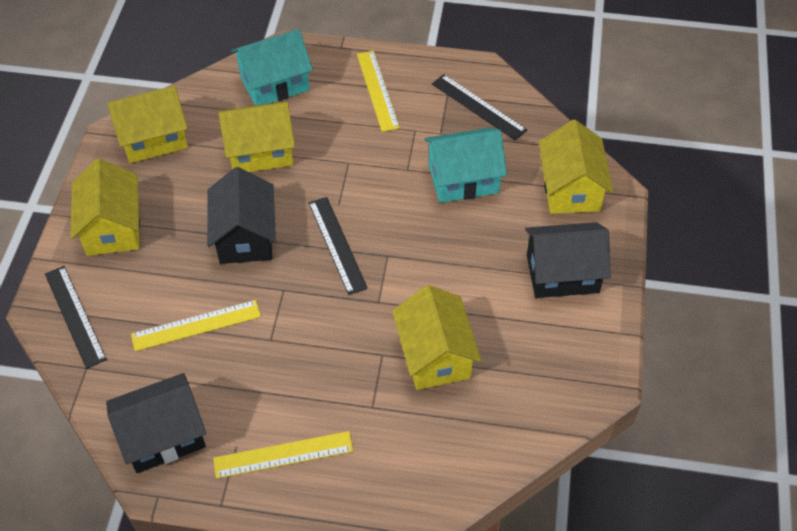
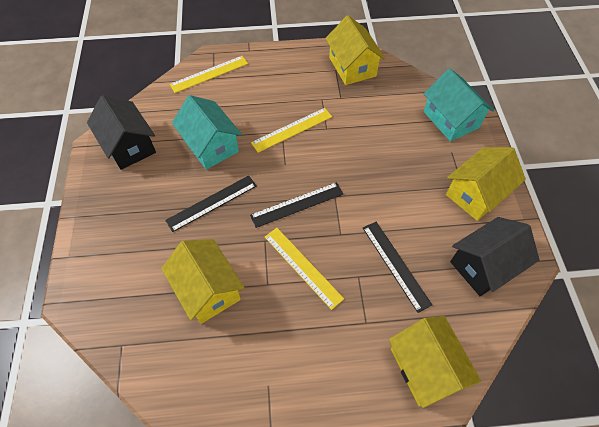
black house: 3 -> 2
yellow house: 5 -> 4

